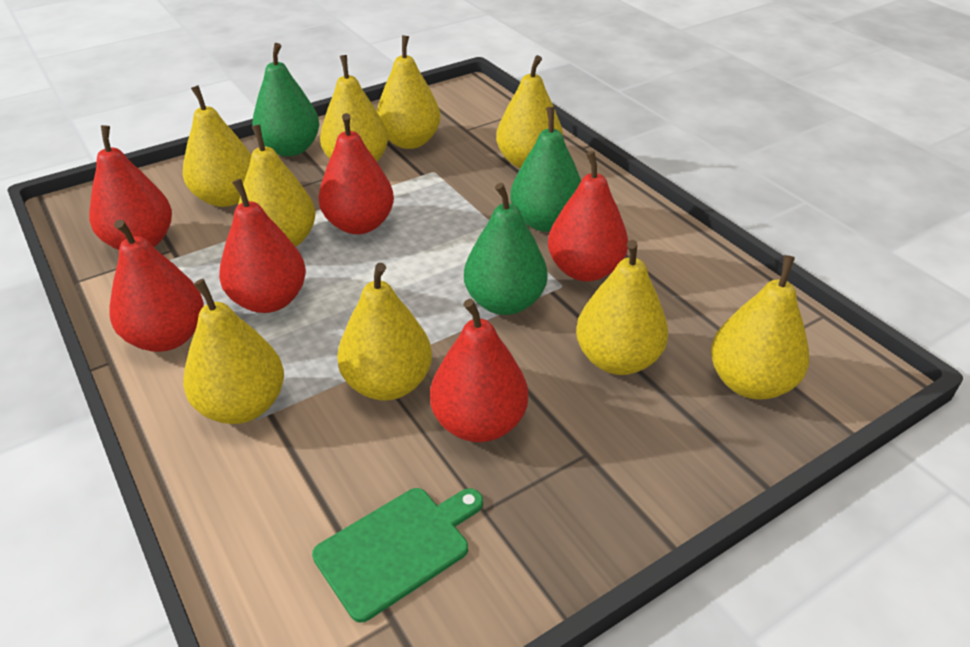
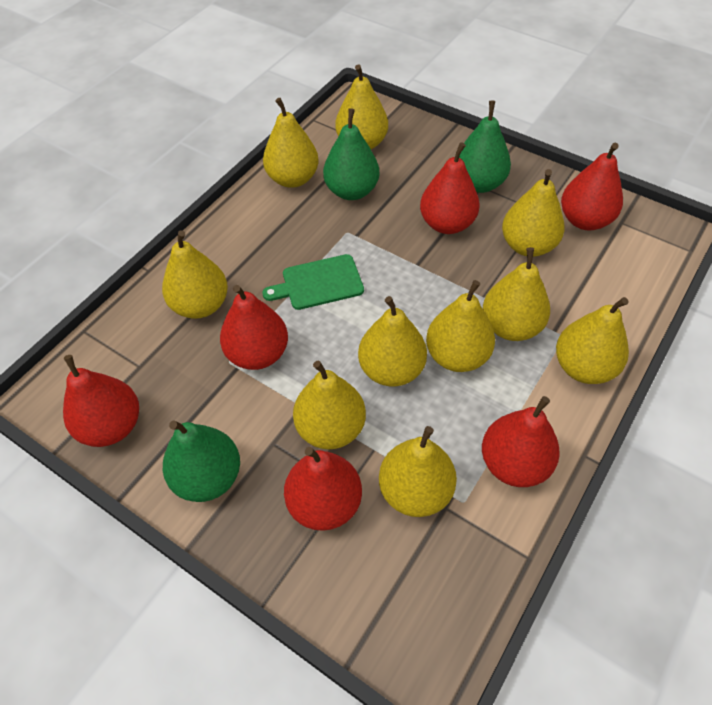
yellow pear: 9 -> 10

